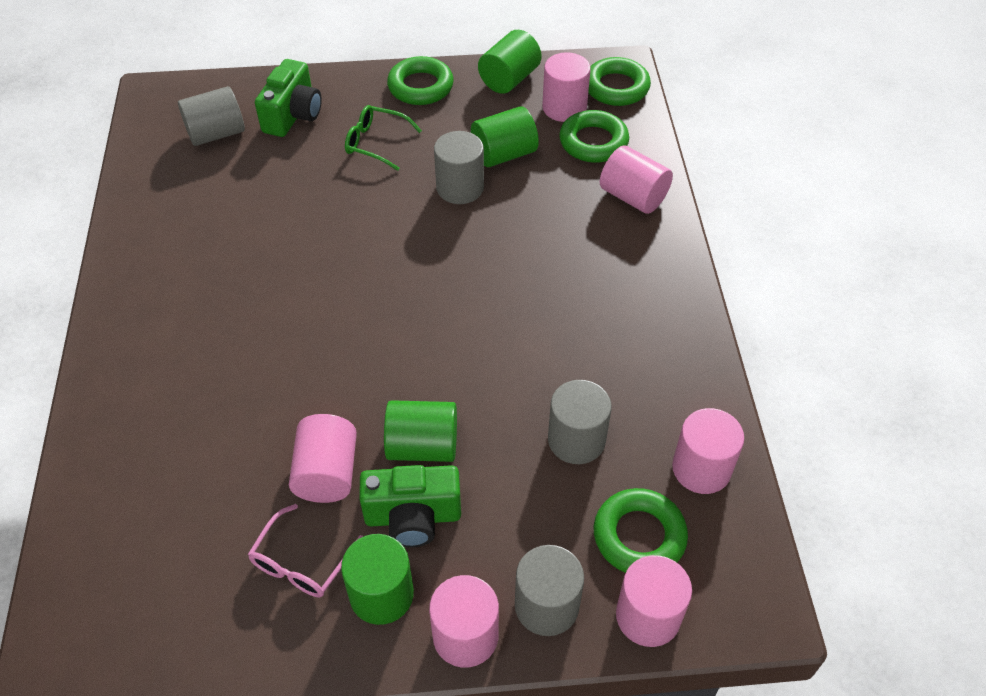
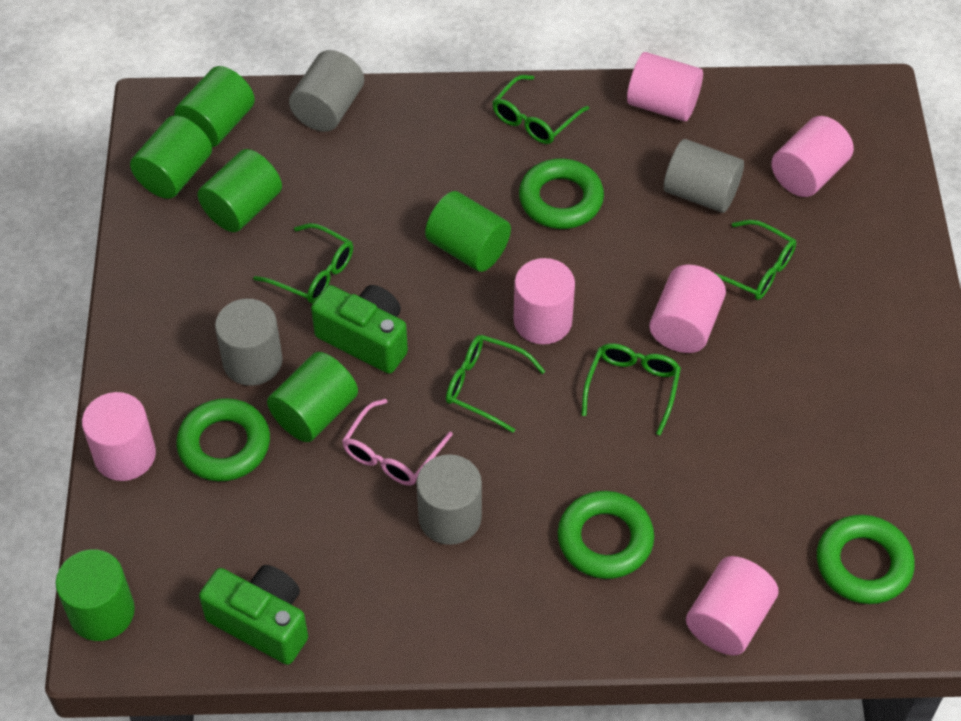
green cylinder: 4 -> 6
green glasses: 1 -> 5

